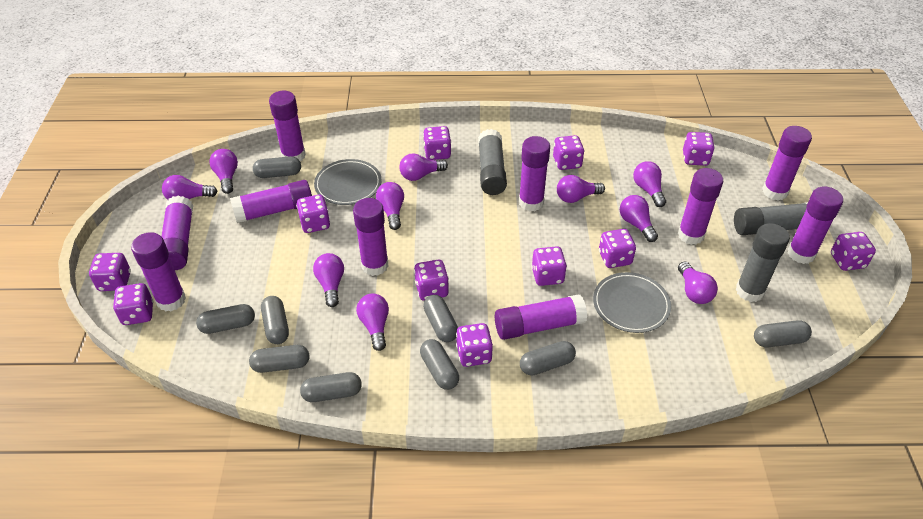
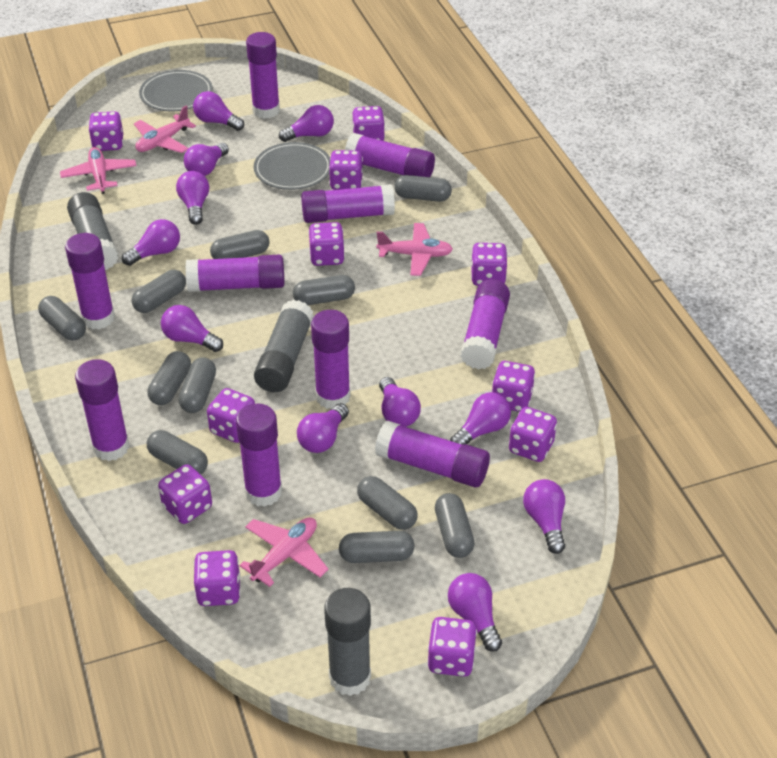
grey capsule: 9 -> 11
pink plane: 0 -> 4
purple light bulb: 10 -> 11

